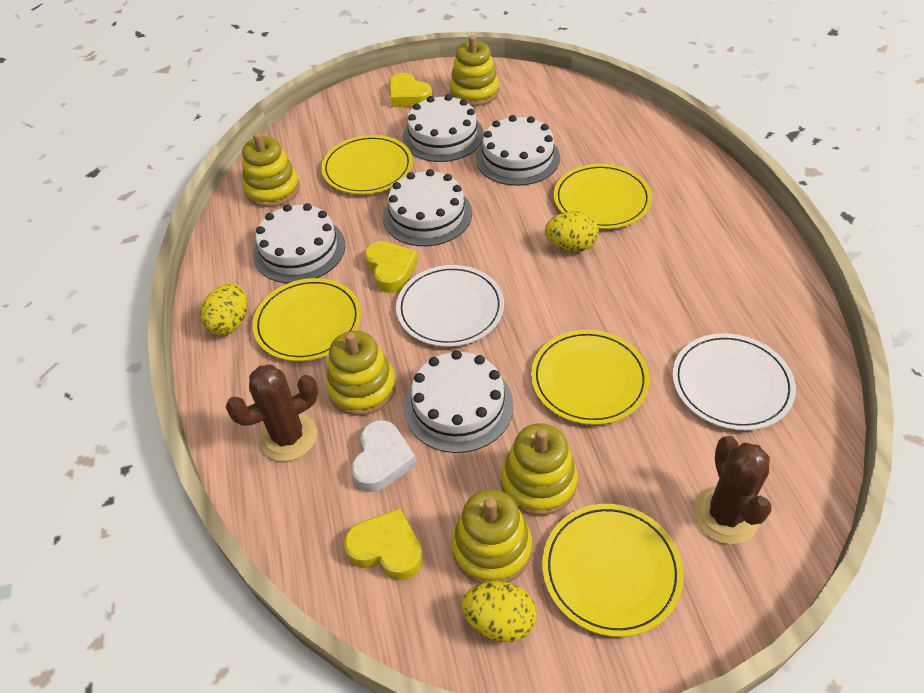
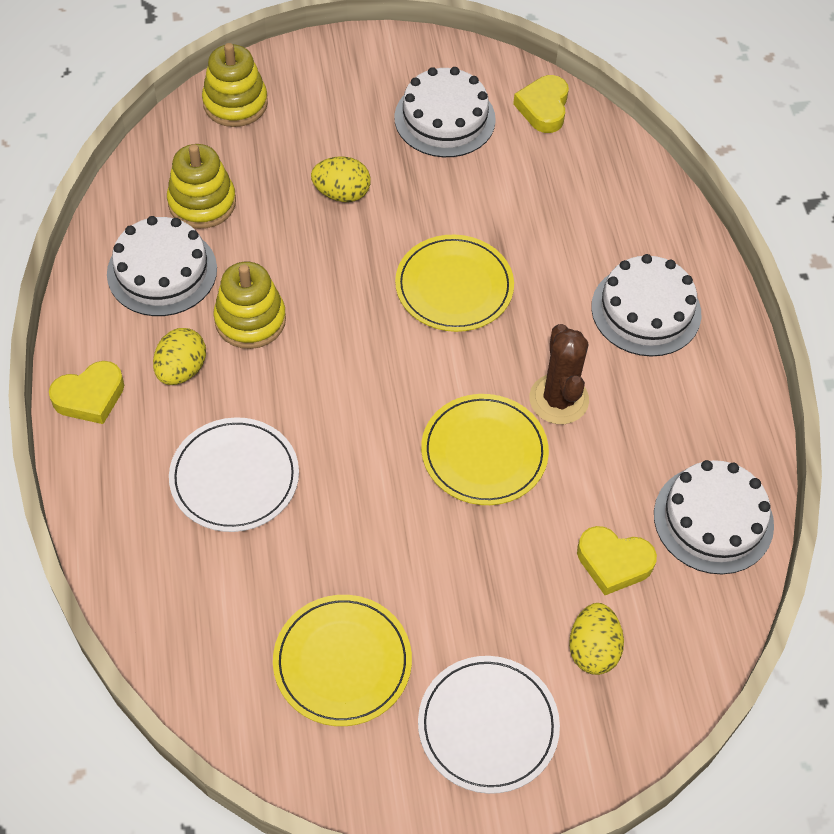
brown cactus: 2 -> 1
white cake: 5 -> 4
white heart: 1 -> 0
yellow plate: 5 -> 3
yellow stacking toy: 5 -> 3

